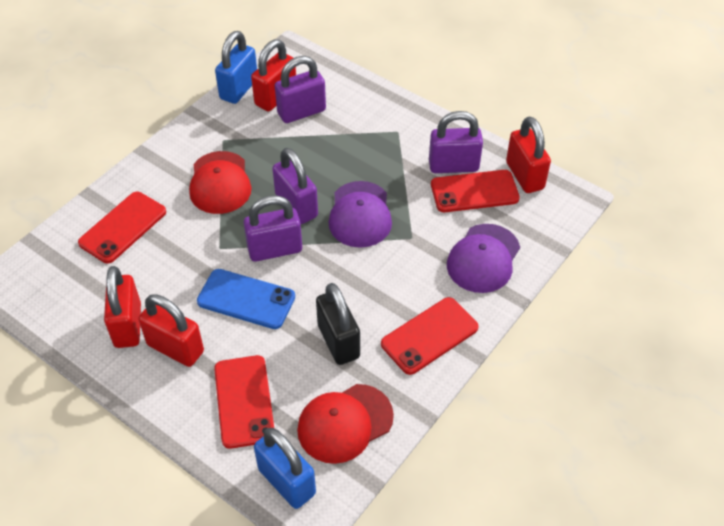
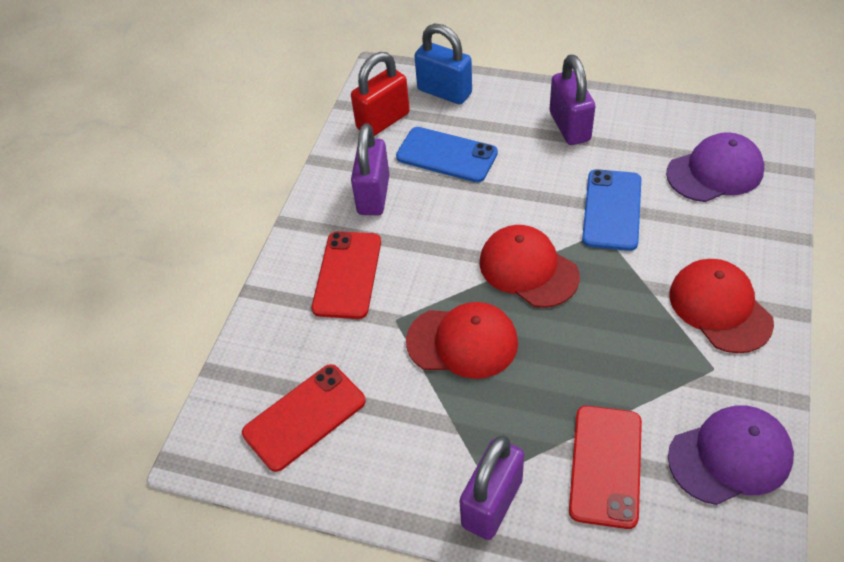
black padlock: 1 -> 0
blue padlock: 2 -> 1
blue phone: 1 -> 2
purple padlock: 4 -> 3
red cap: 2 -> 3
red padlock: 4 -> 1
red phone: 4 -> 3

